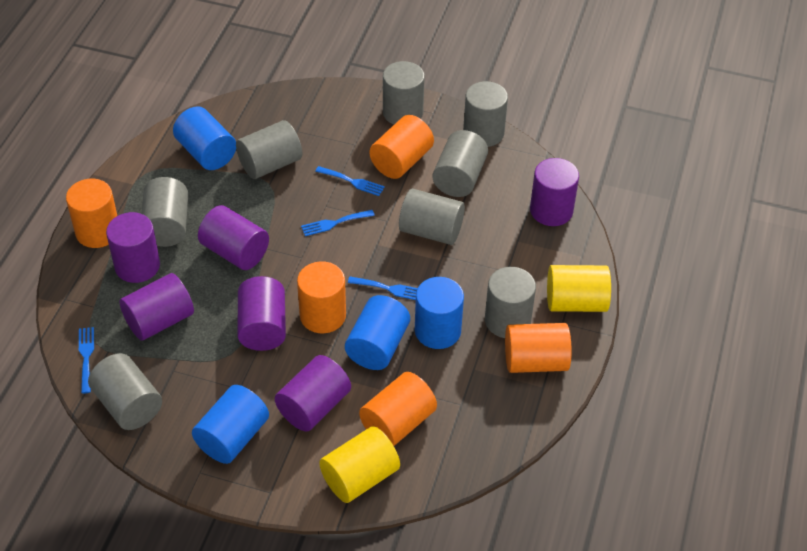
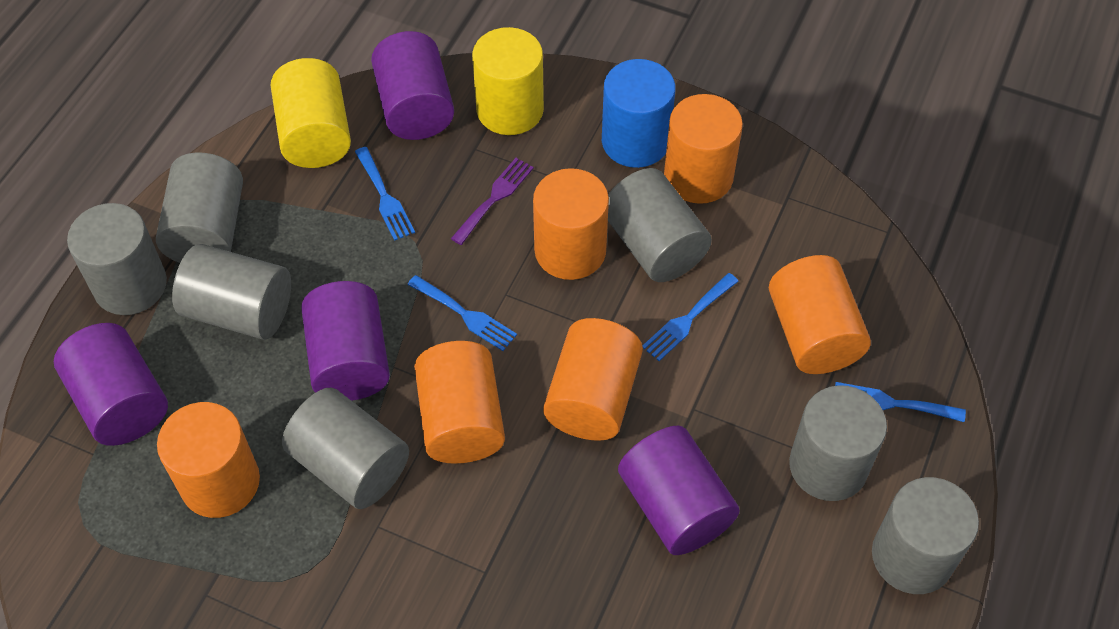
blue cylinder: 4 -> 1
grey cylinder: 8 -> 7
orange cylinder: 5 -> 6
purple cylinder: 6 -> 4
purple fork: 0 -> 1

